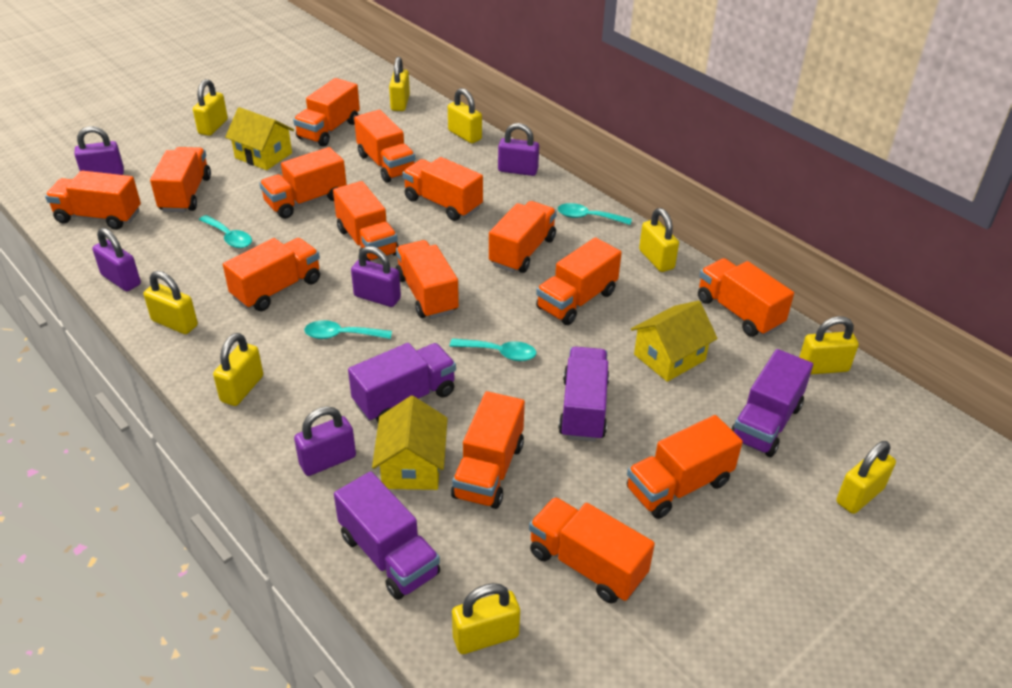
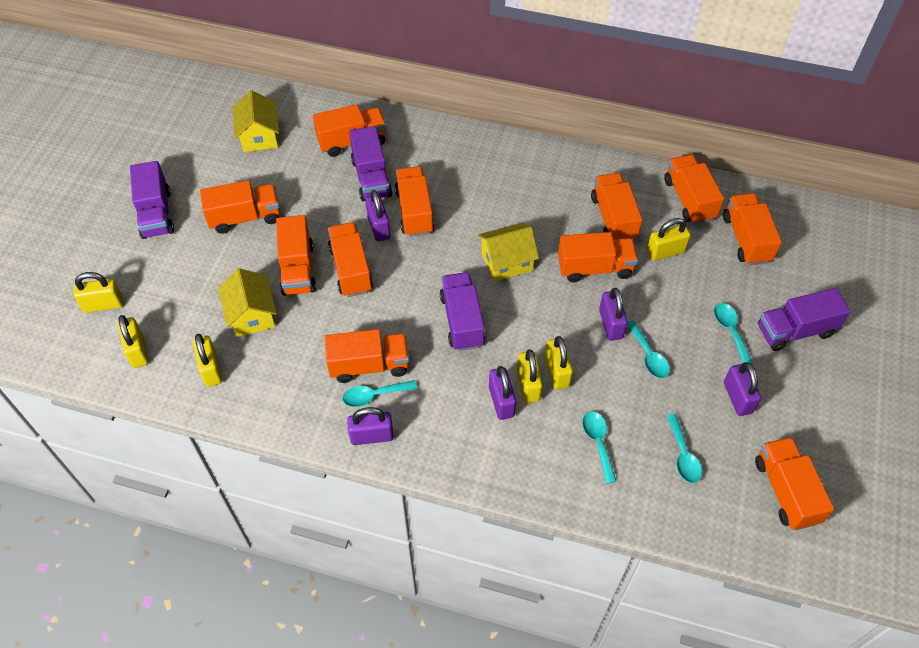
orange truck: 15 -> 11
turquoise spoon: 4 -> 5
yellow padlock: 9 -> 6

